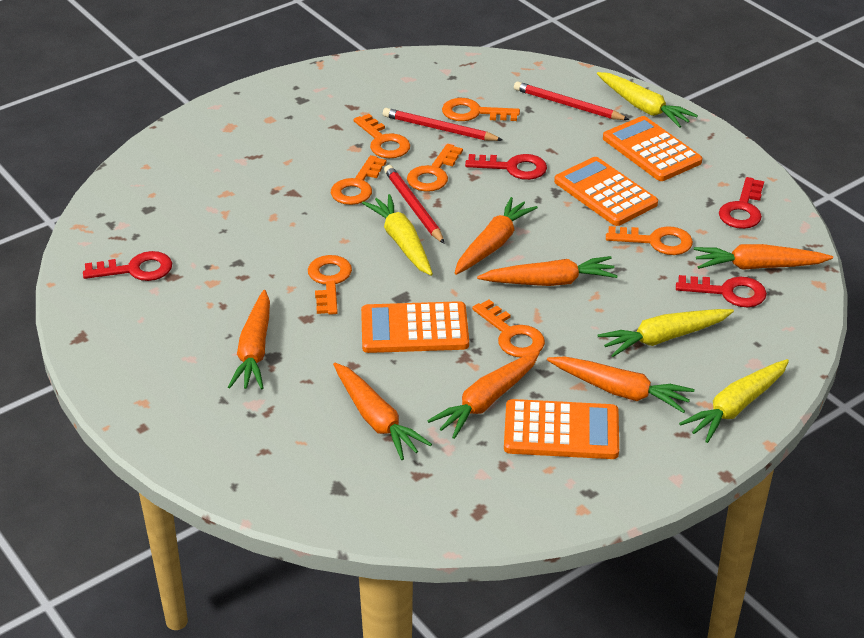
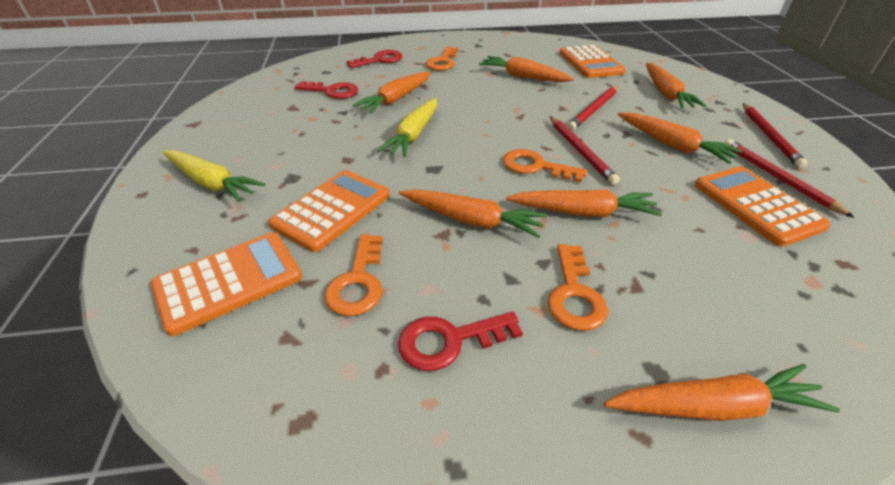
orange key: 7 -> 4
red key: 4 -> 3
red pencil: 3 -> 4
yellow carrot: 4 -> 2

